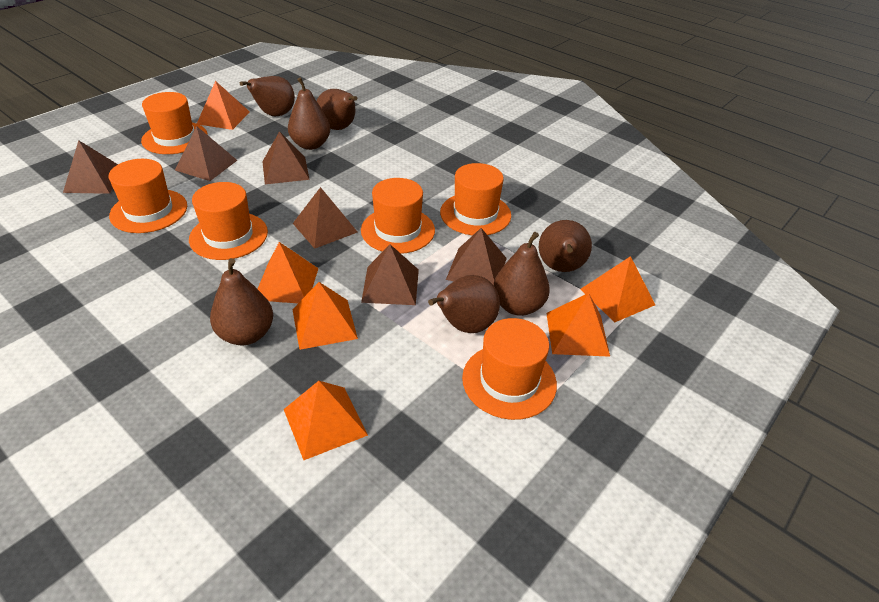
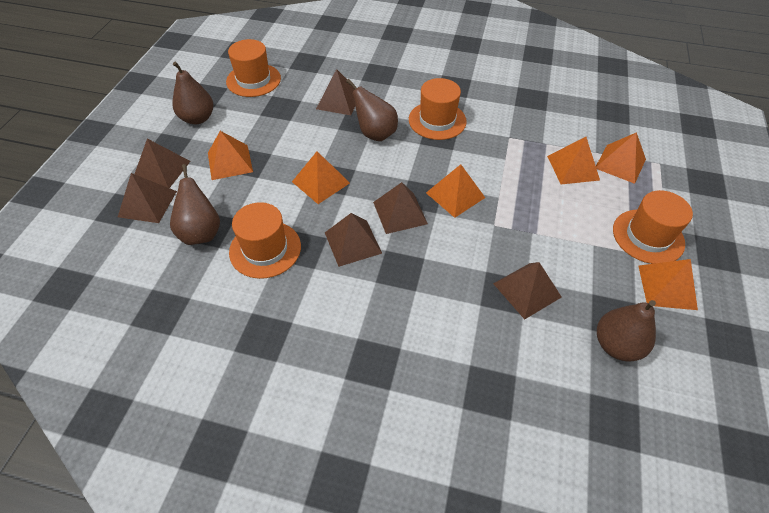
brown pear: 7 -> 4
orange hat: 6 -> 4

